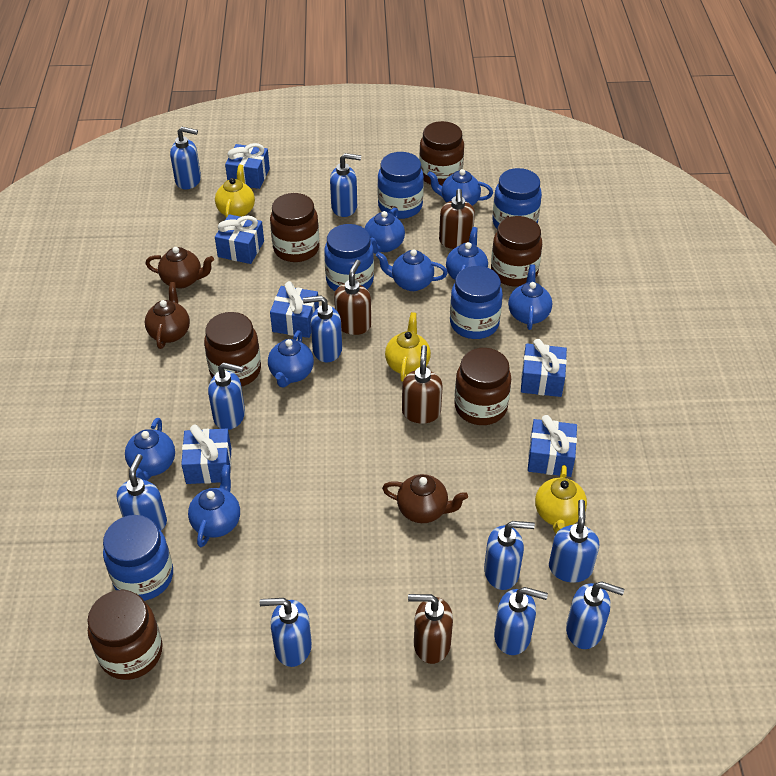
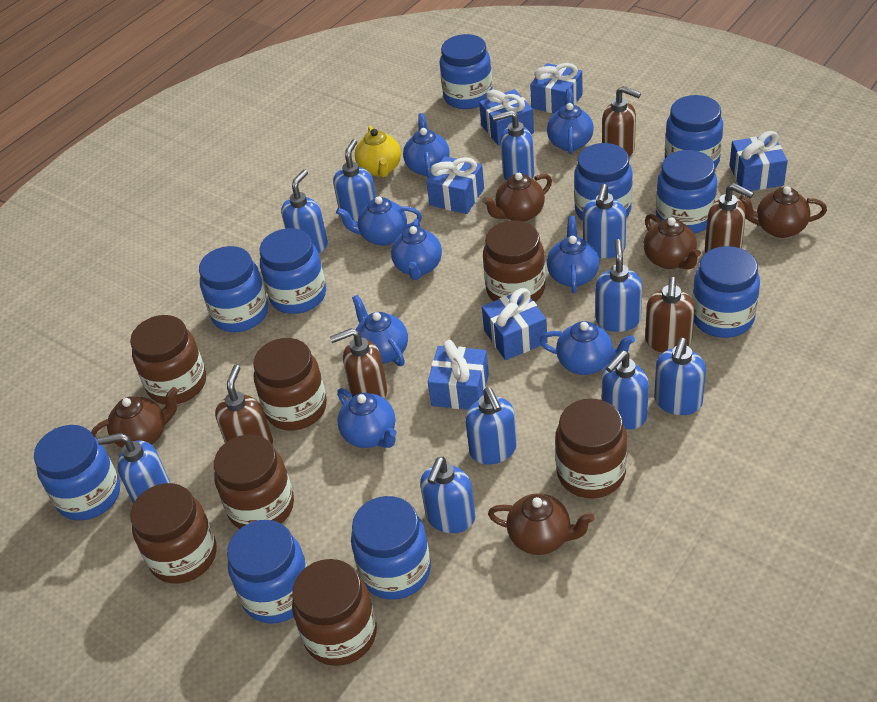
blue jar: 5 -> 10
brown jar: 6 -> 7
brown soap dispenser: 4 -> 5
brown teapot: 3 -> 5
yellow teapot: 3 -> 1

